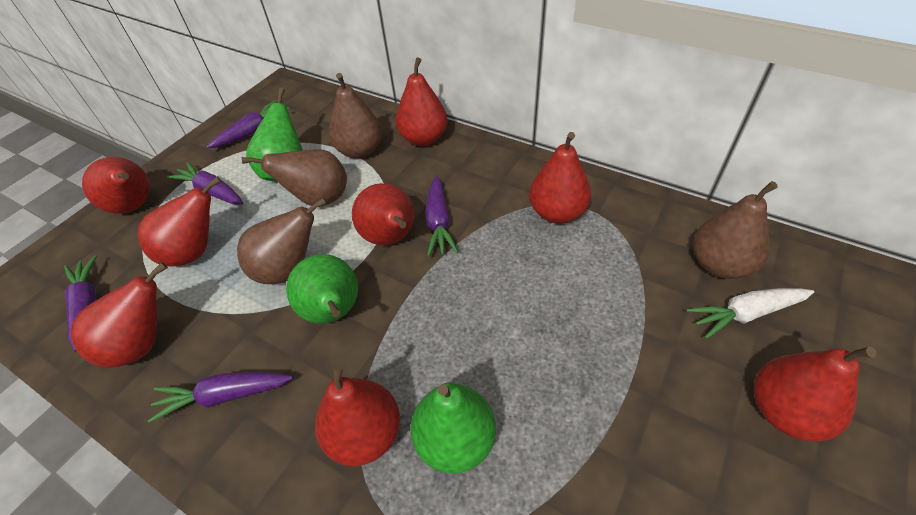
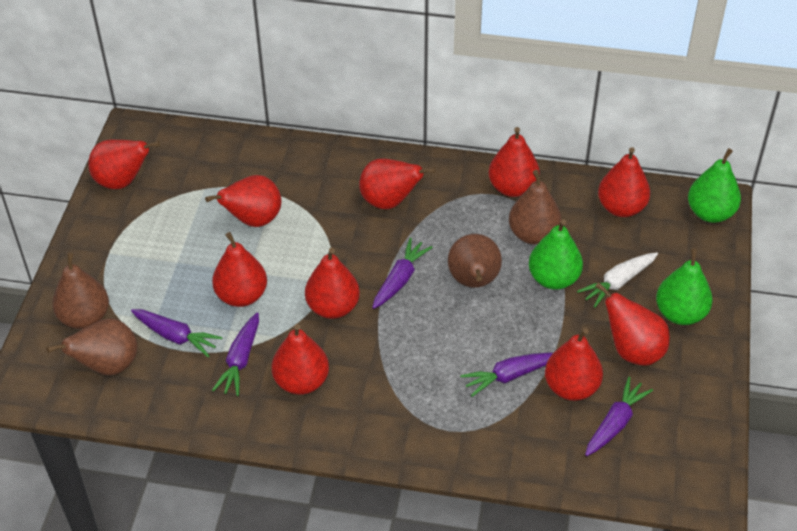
red pear: 8 -> 10

